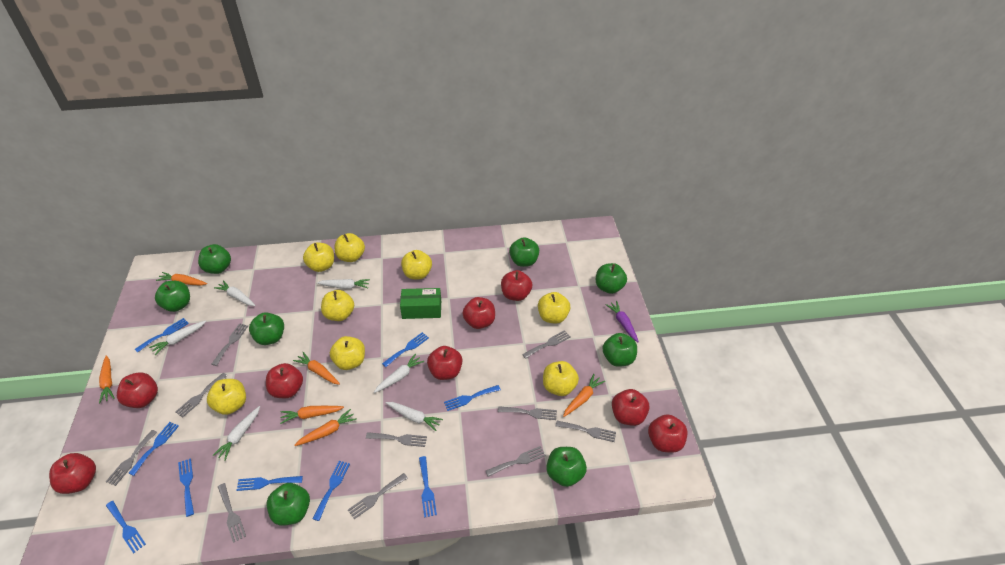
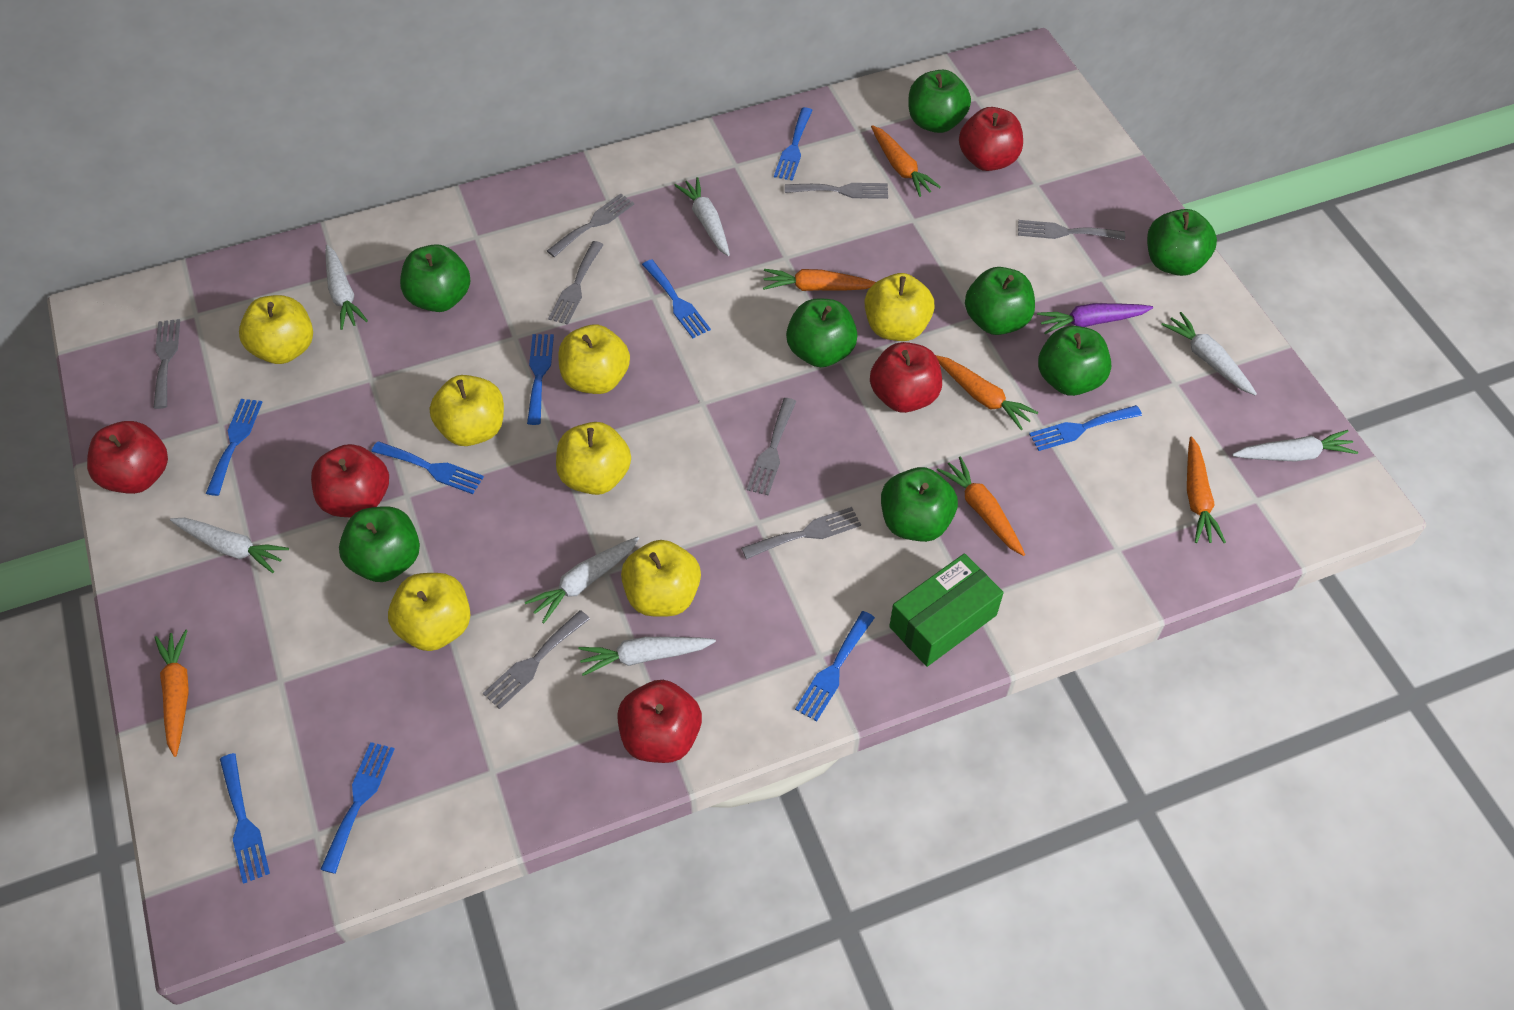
grey fork: 10 -> 8
red apple: 8 -> 5
white carrot: 6 -> 7
yellow apple: 8 -> 7

